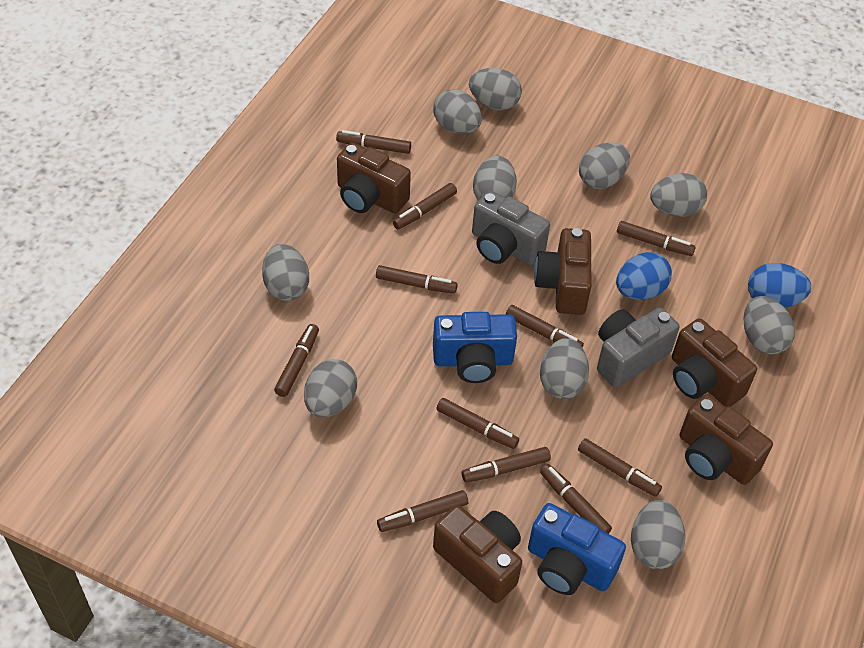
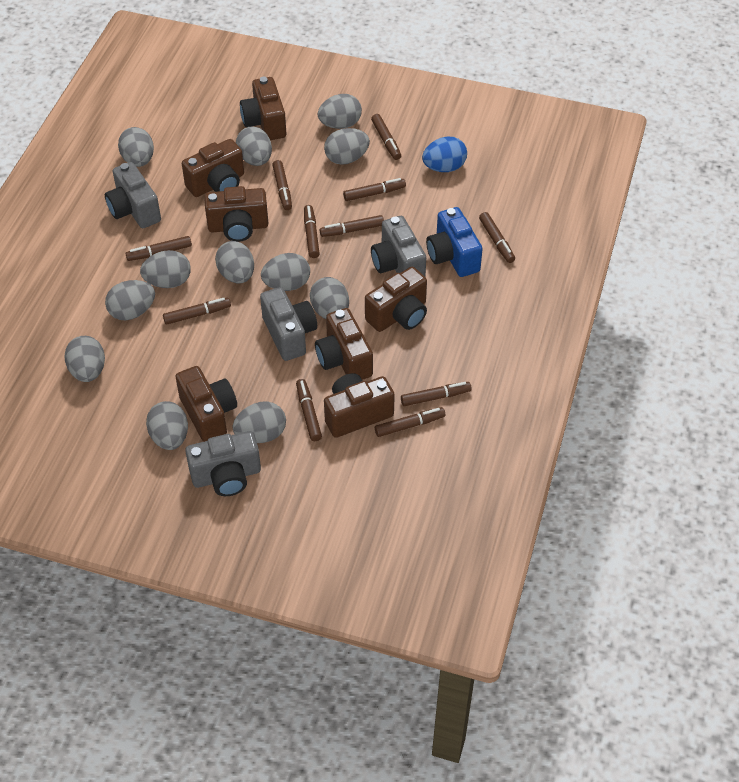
blue camera: 2 -> 1
blue egg: 2 -> 1
brown camera: 5 -> 7
grey camera: 2 -> 4
grey egg: 10 -> 12

